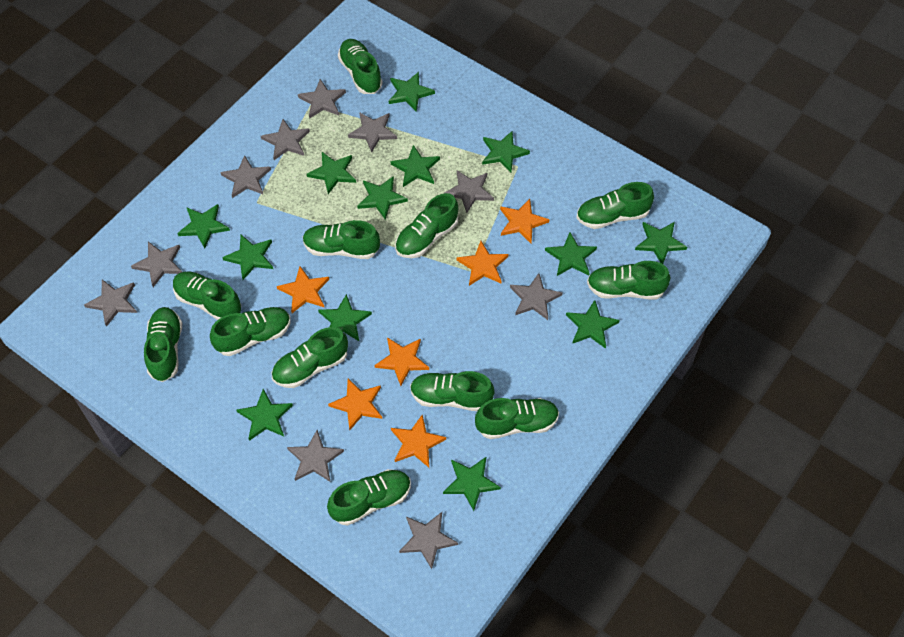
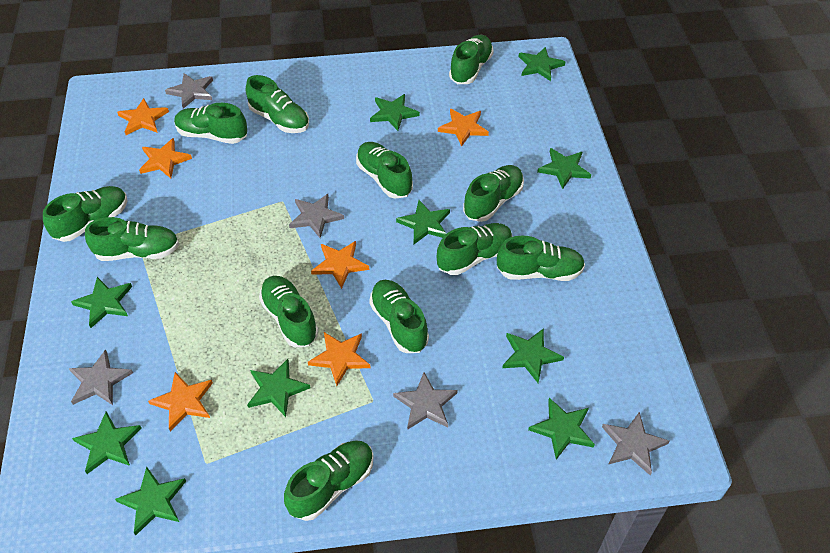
green star: 13 -> 10
grey star: 10 -> 5

